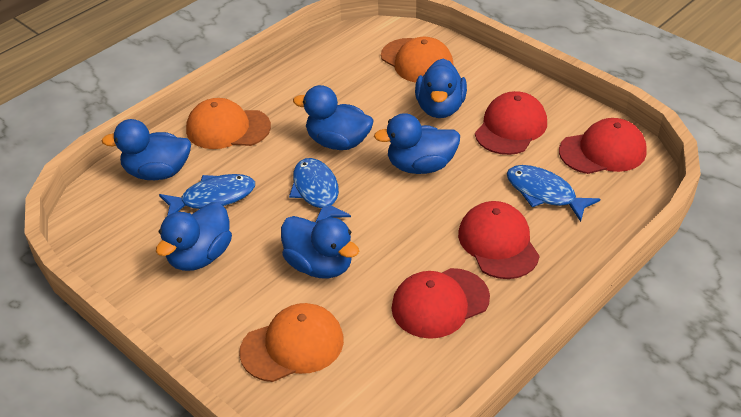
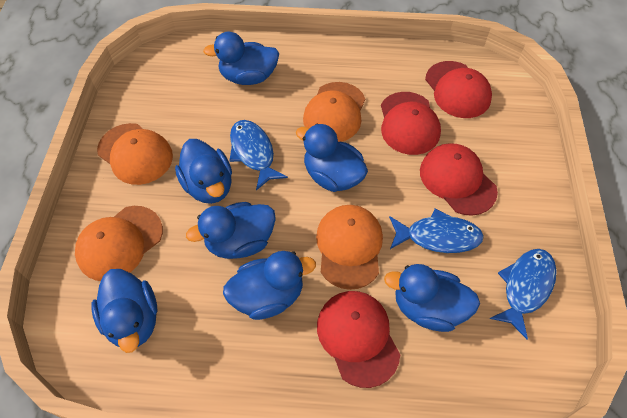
blue duck: 6 -> 7
orange cap: 3 -> 4

